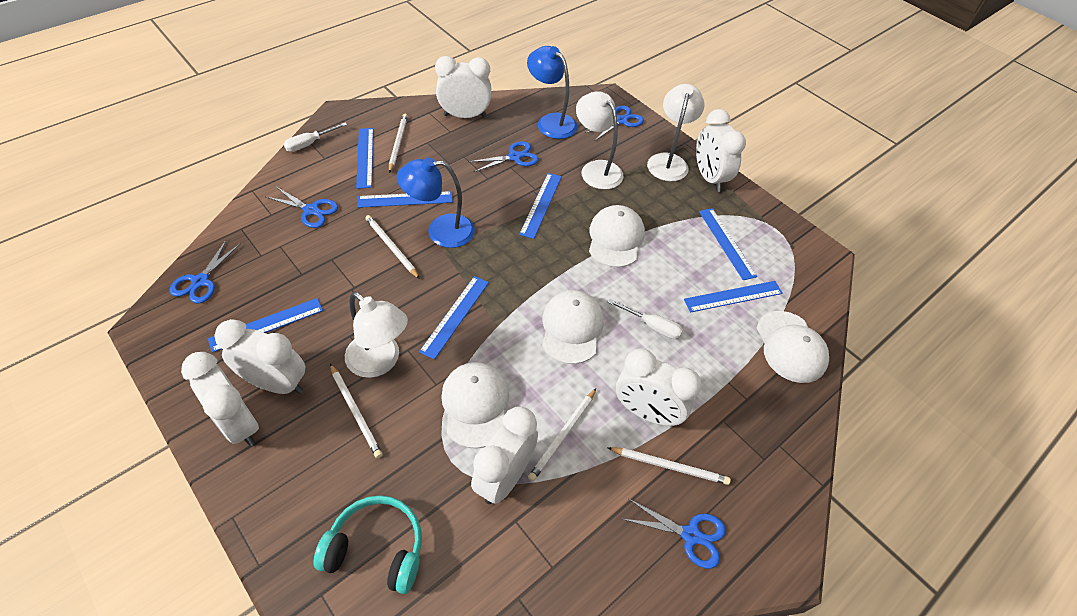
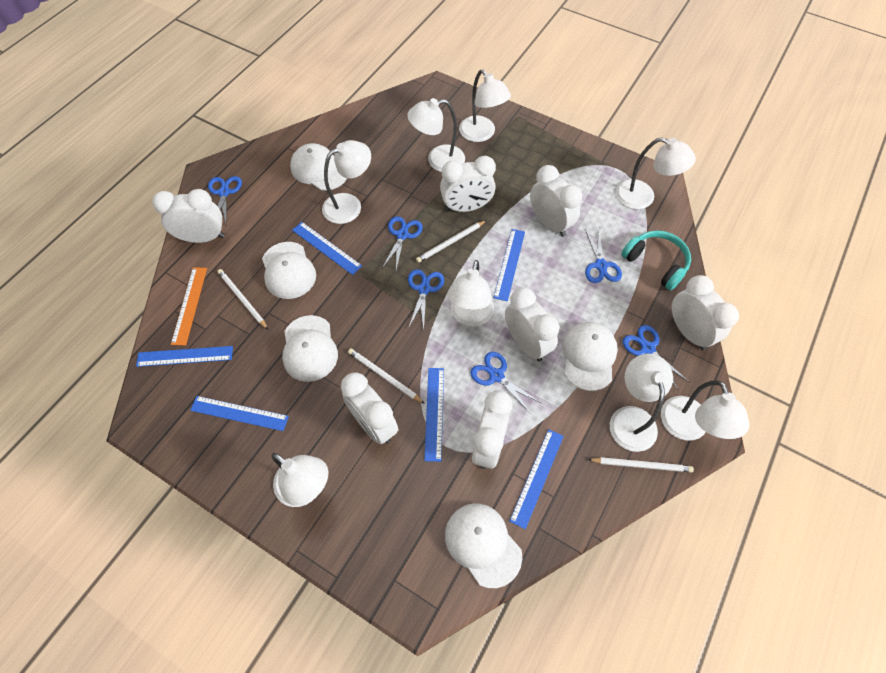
blue lamp: 2 -> 0
blue ruler: 7 -> 6
blue scissors: 5 -> 6
orange ruler: 0 -> 1
white cap: 4 -> 5
white clock: 6 -> 7
white lamp: 3 -> 8
white pencil: 5 -> 4
white screwdriver: 2 -> 0

